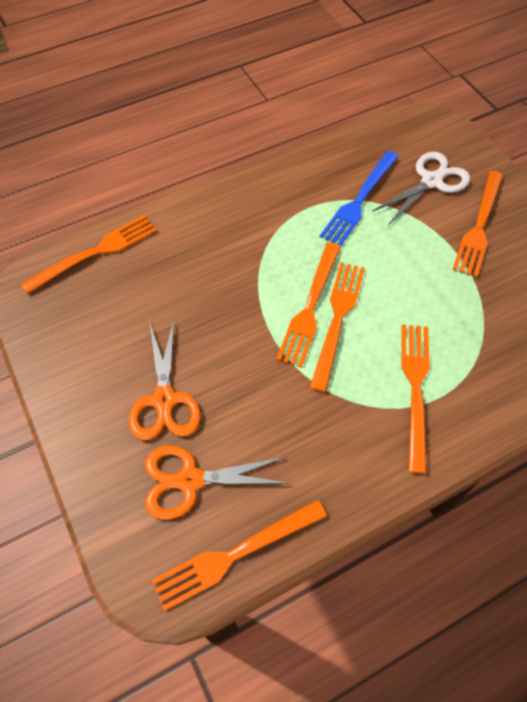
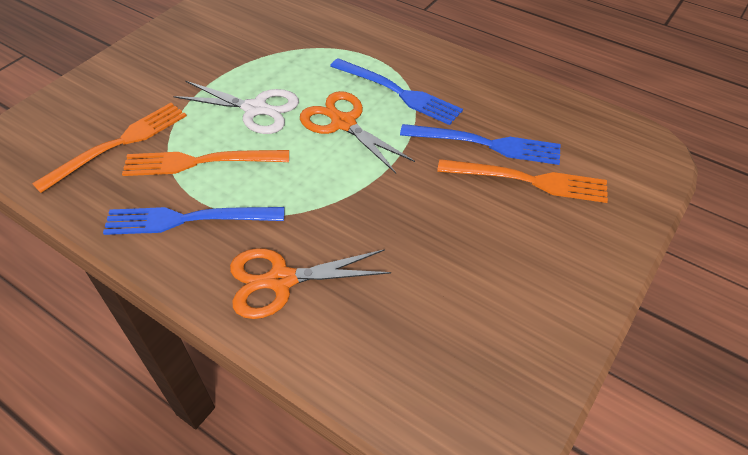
blue fork: 1 -> 3
orange fork: 6 -> 3

